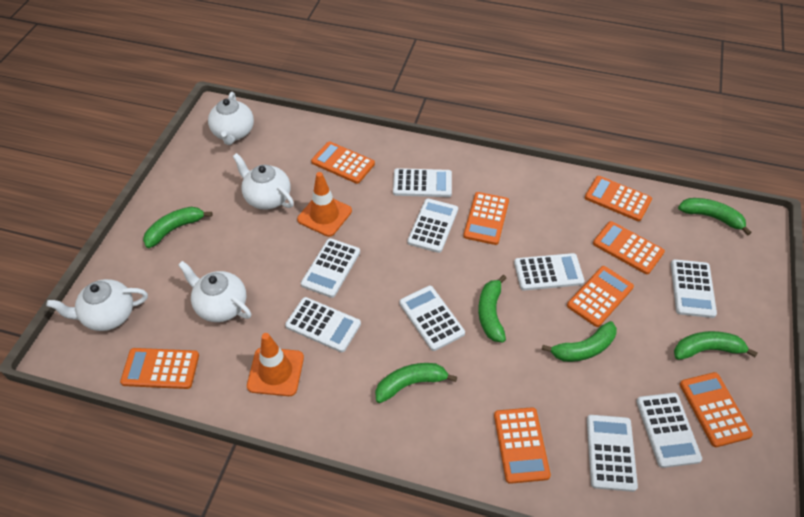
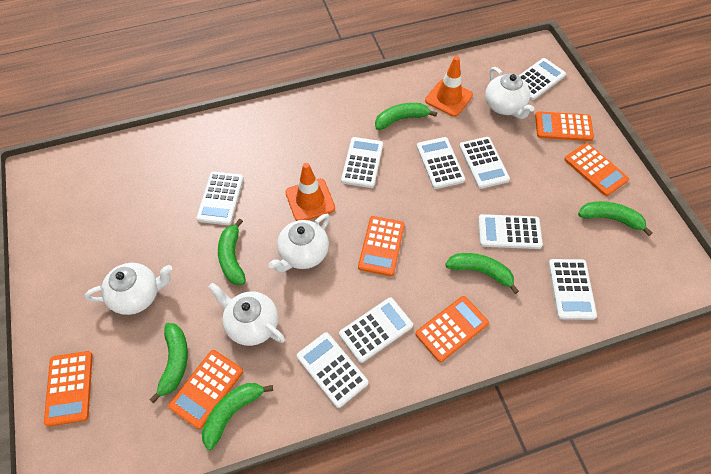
orange calculator: 8 -> 6

